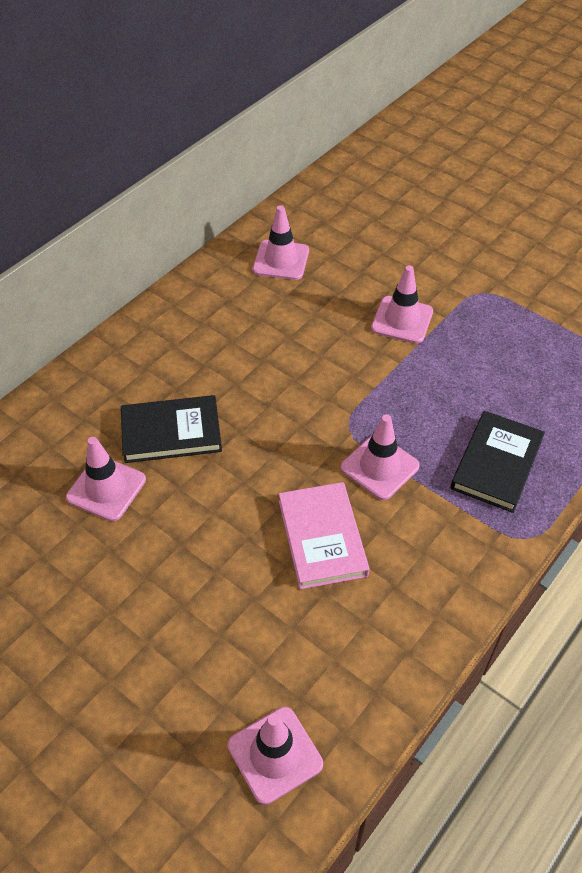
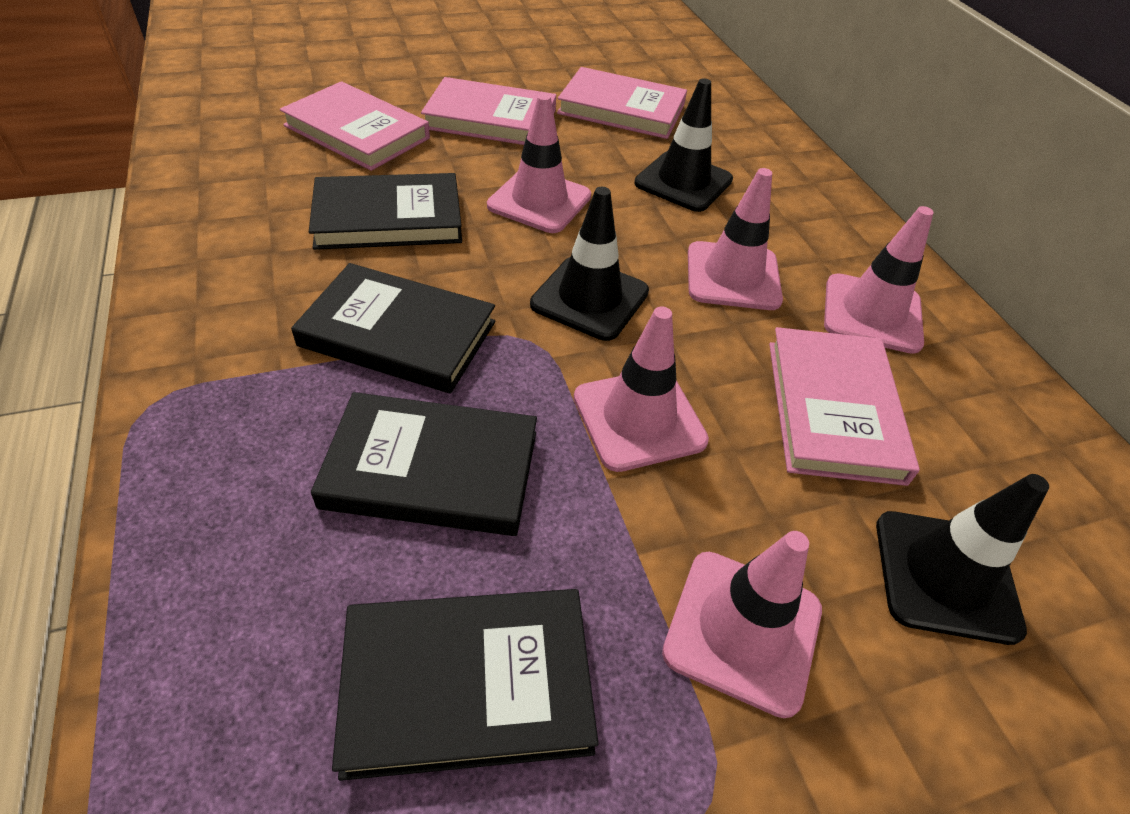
black book: 2 -> 4
black traffic cone: 0 -> 3
pink book: 1 -> 4

